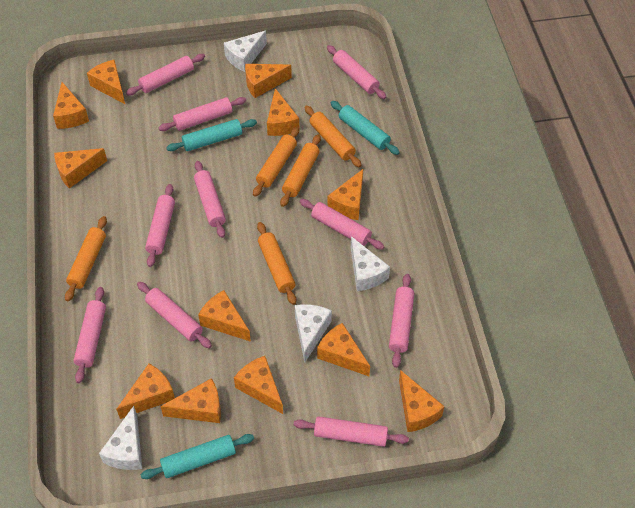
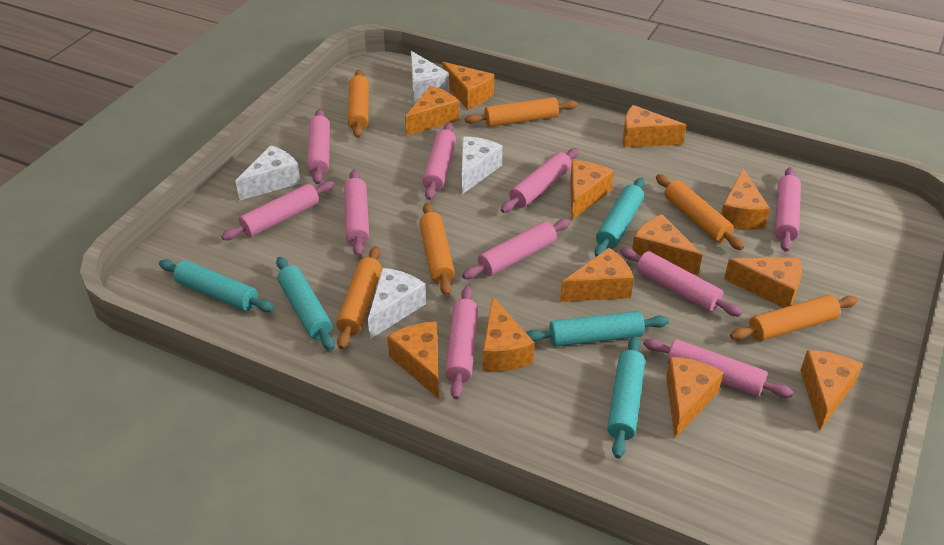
orange rolling pin: 5 -> 6
turquoise rolling pin: 3 -> 5

